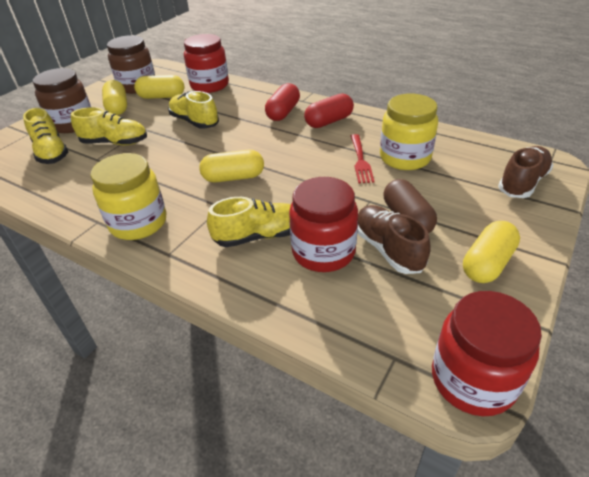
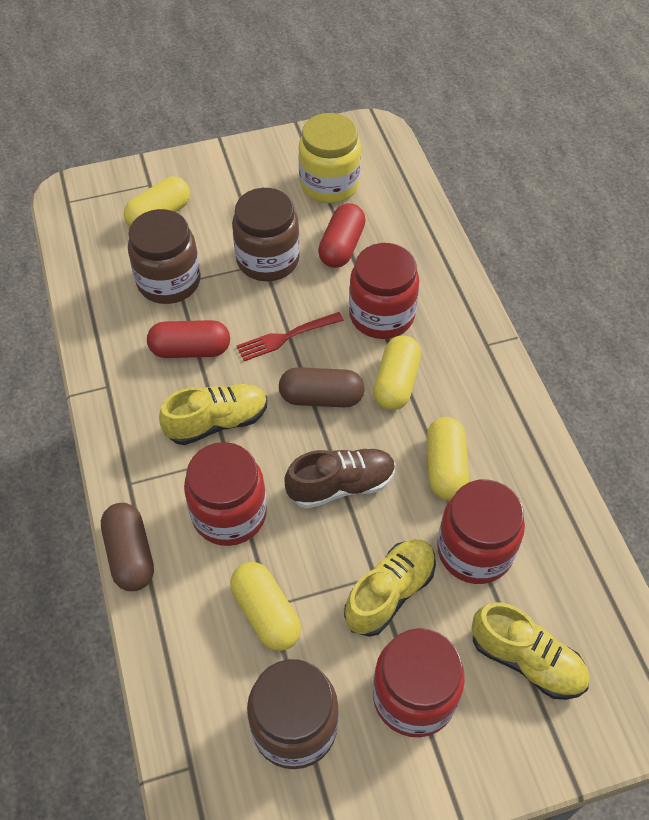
brown capsule: 1 -> 2
brown jar: 2 -> 3
brown shoe: 2 -> 1
red jar: 3 -> 4
yellow jar: 2 -> 1
yellow shoe: 4 -> 3

